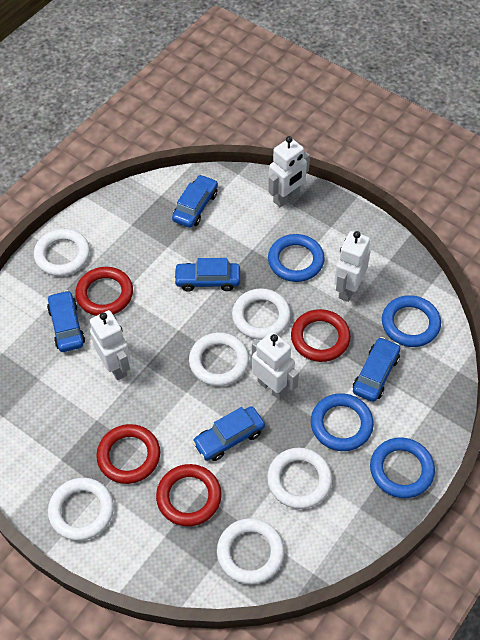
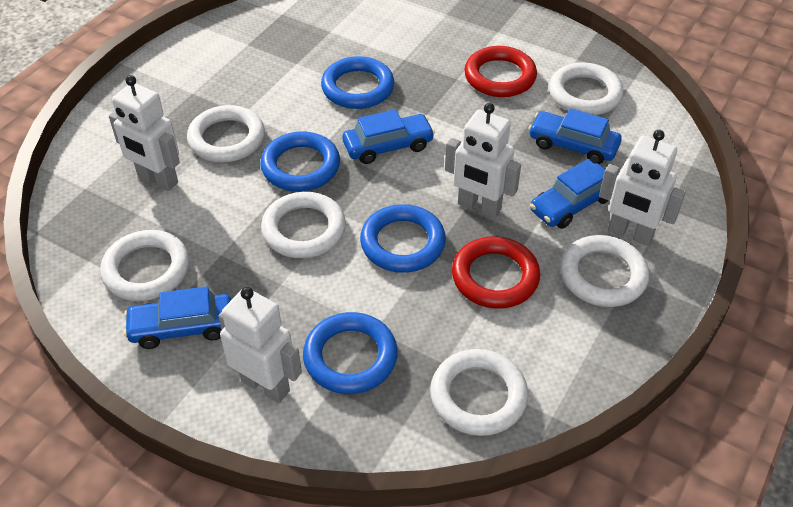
blue car: 5 -> 4
red ring: 4 -> 2

